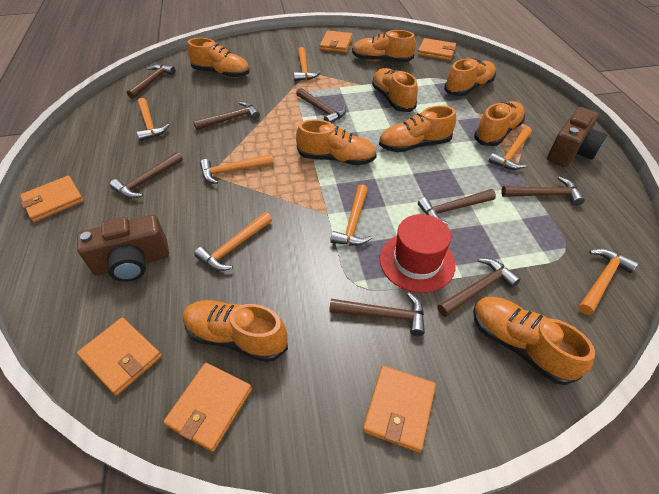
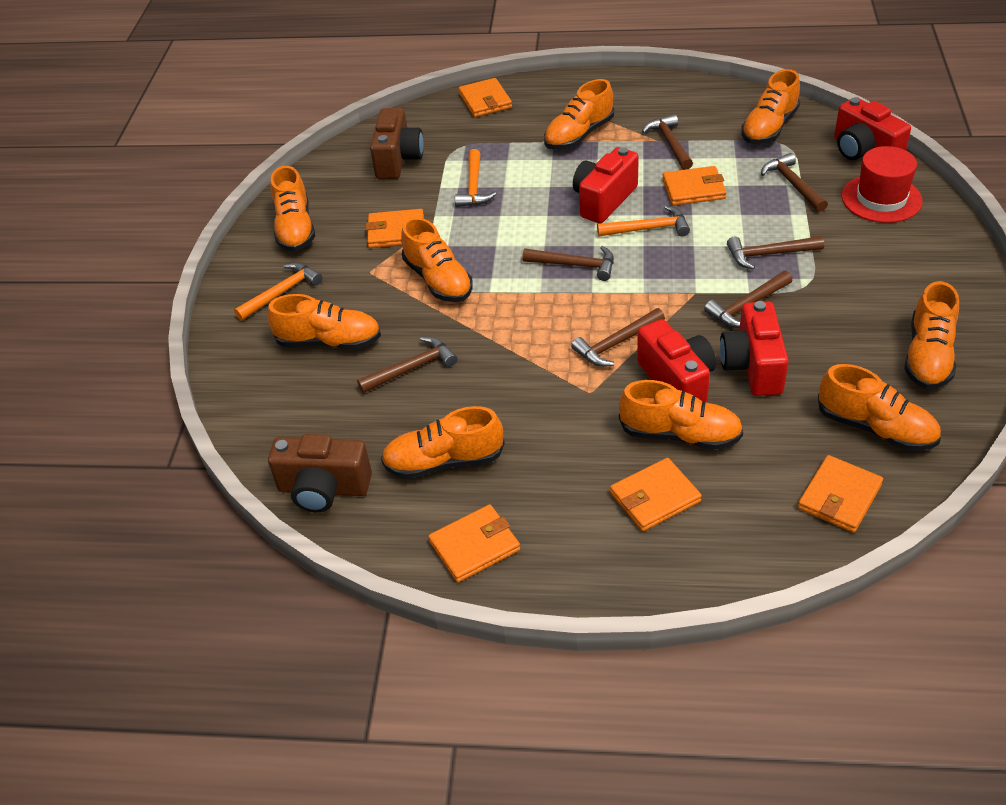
brown hammer: 8 -> 7
orange hammer: 7 -> 3
red camera: 0 -> 4

